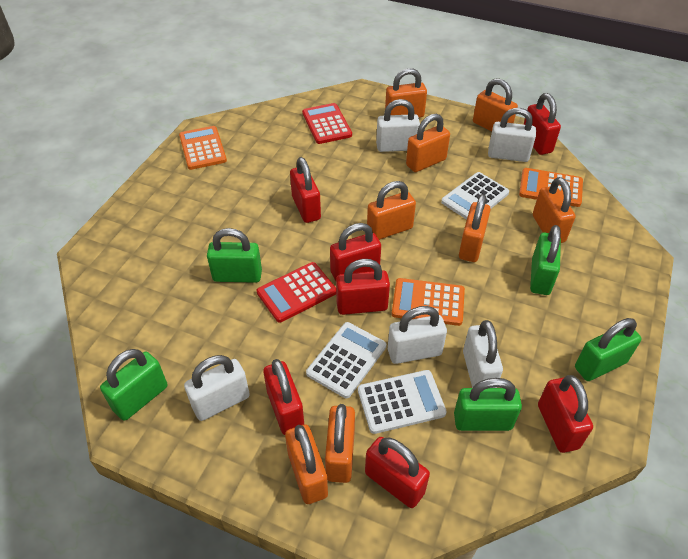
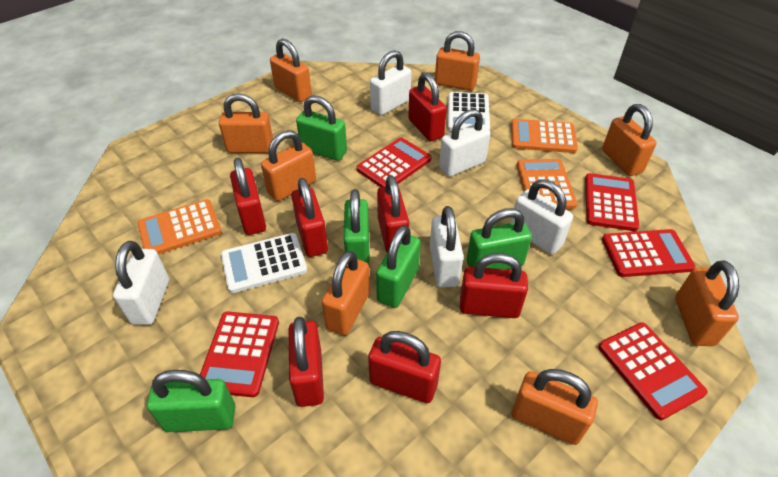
red calculator: 2 -> 5
white calculator: 3 -> 2

